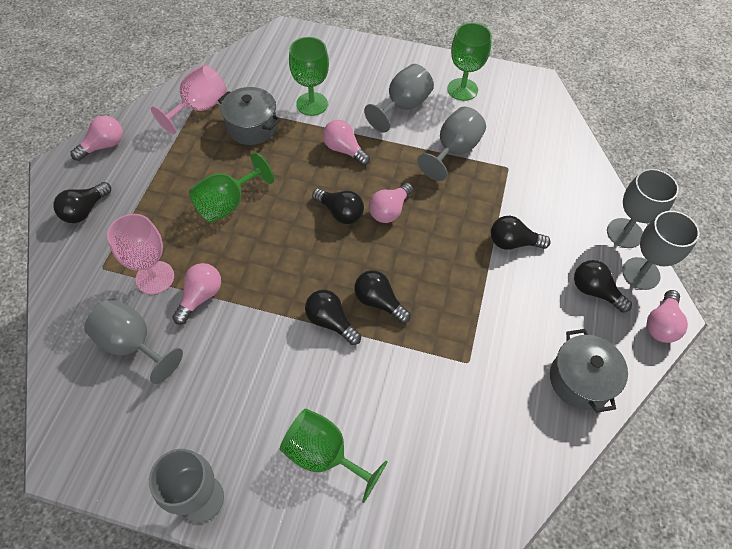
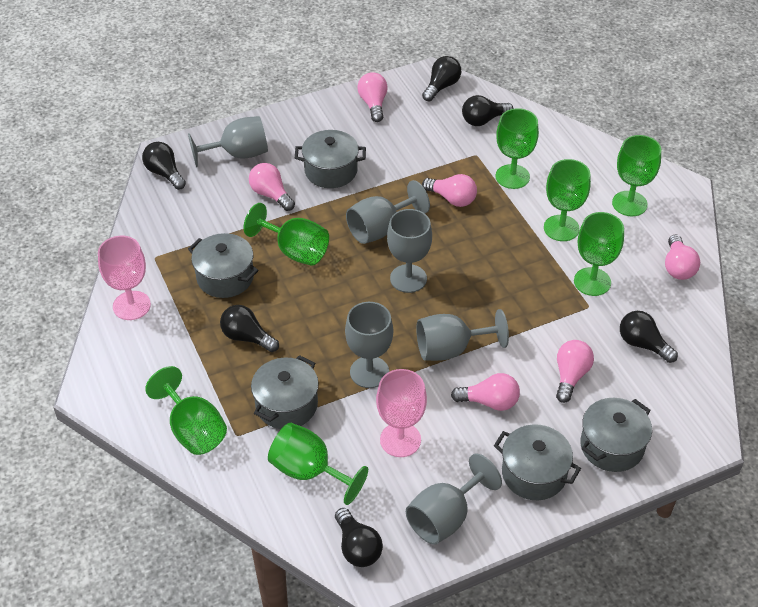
green goblet: 4 -> 7
grey pot: 2 -> 5
pink light bulb: 5 -> 6

